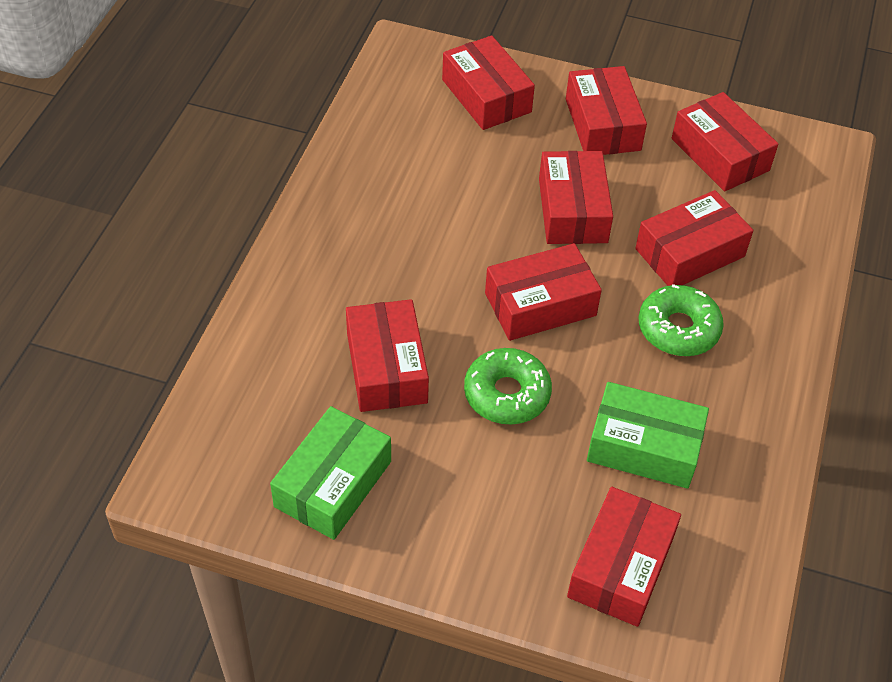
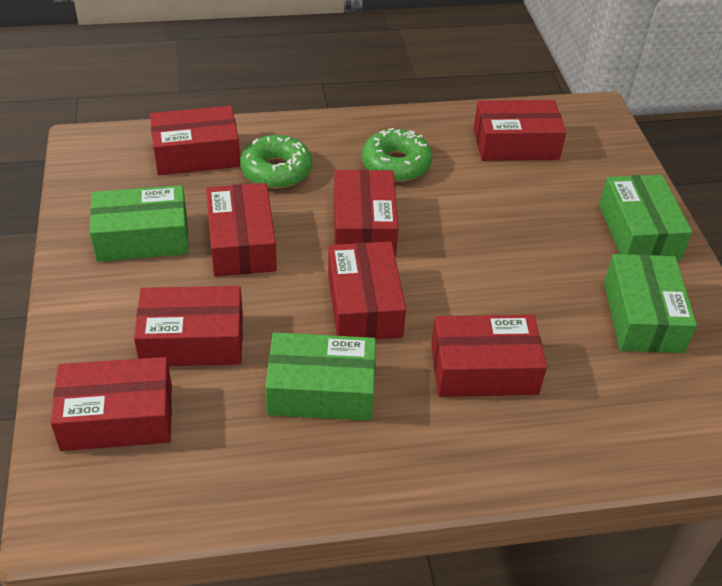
green box: 2 -> 4

